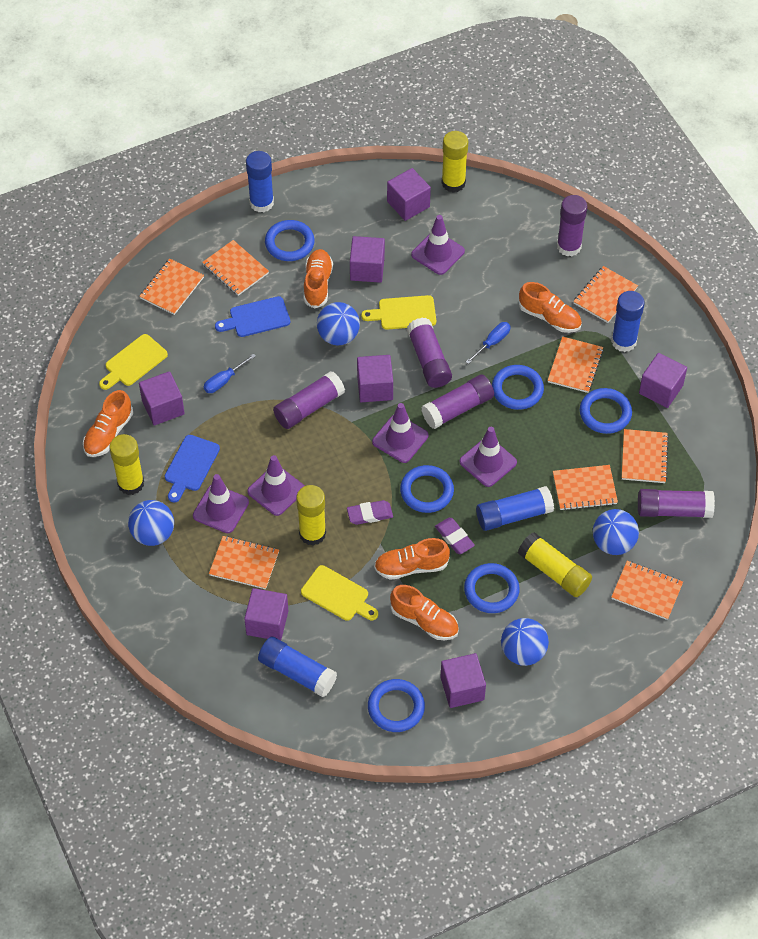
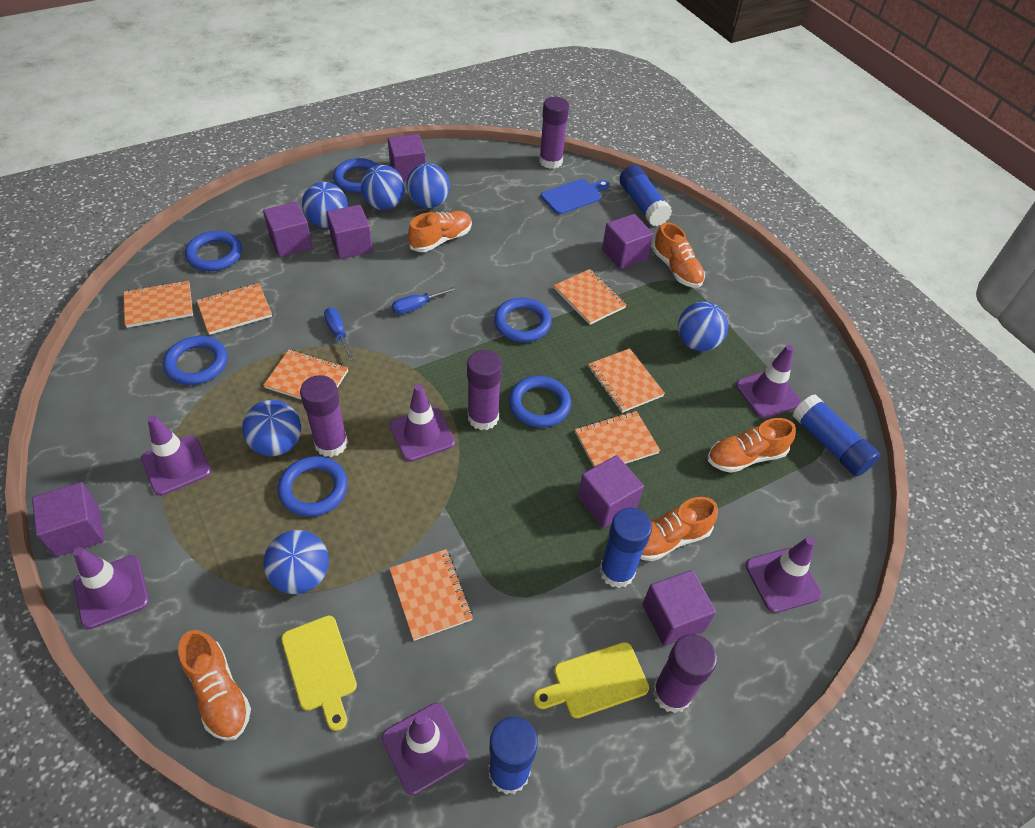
blue ball: 4 -> 6
blue cutting board: 2 -> 1
orange notebook: 8 -> 7
purple eraser: 2 -> 0
purple glue stick: 5 -> 4
purple traffic cone: 5 -> 6
yellow cutting board: 3 -> 2
yellow glue stick: 4 -> 0

